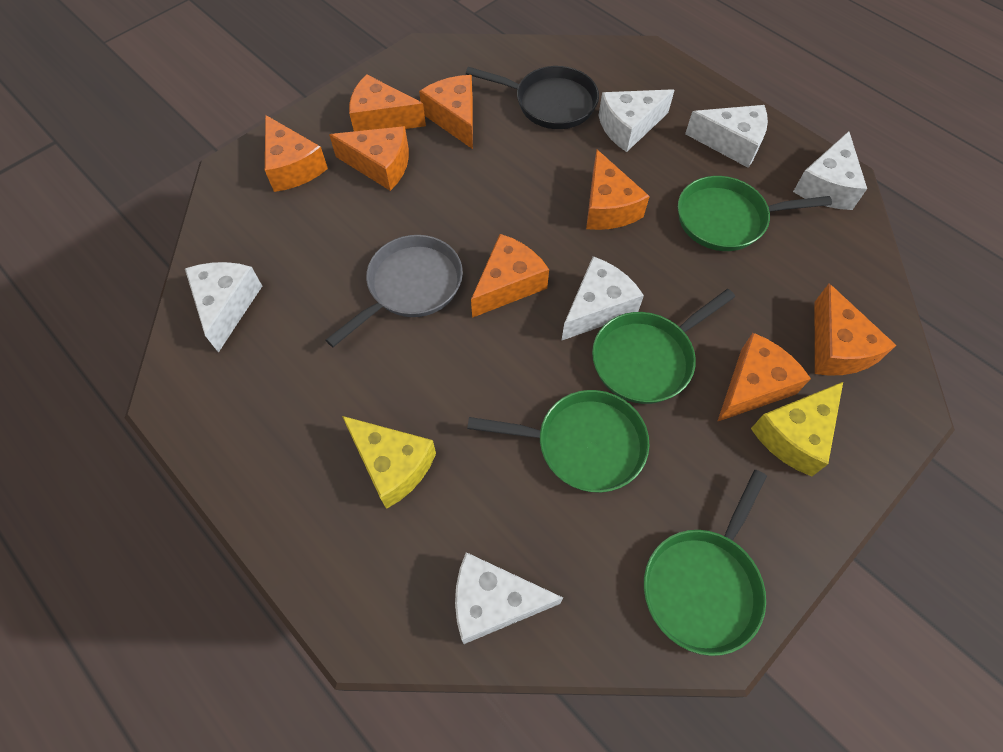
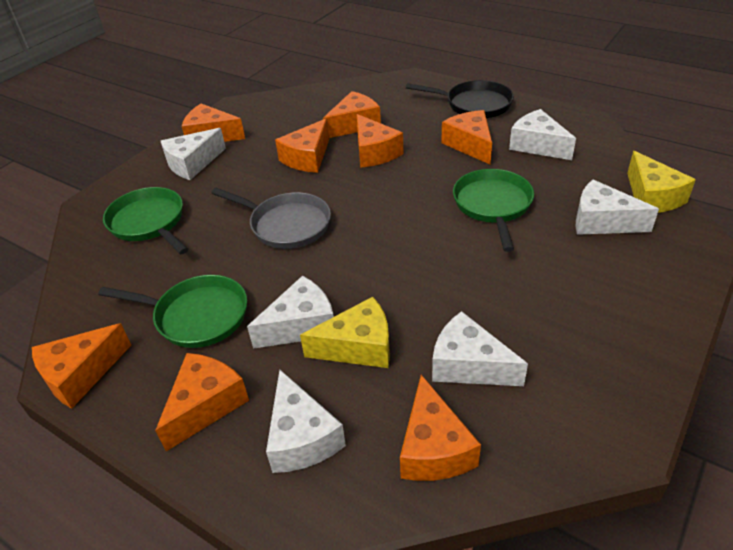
green pan: 4 -> 3

